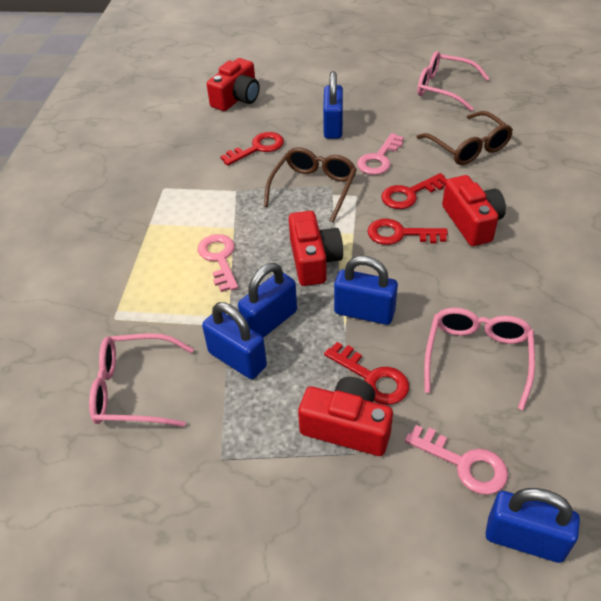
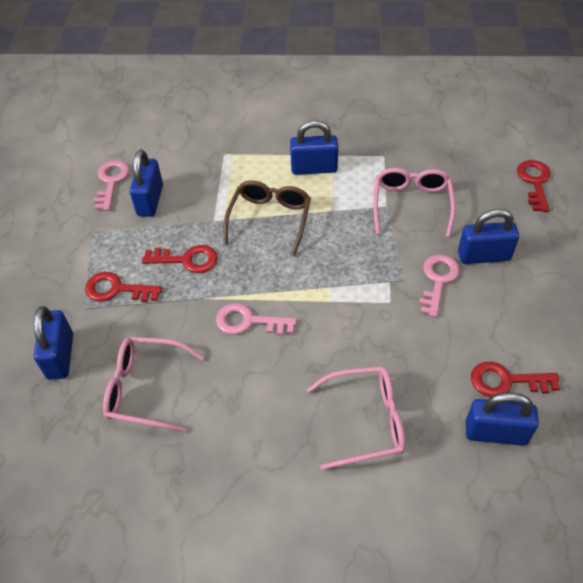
brown glasses: 2 -> 1
red camera: 4 -> 0

